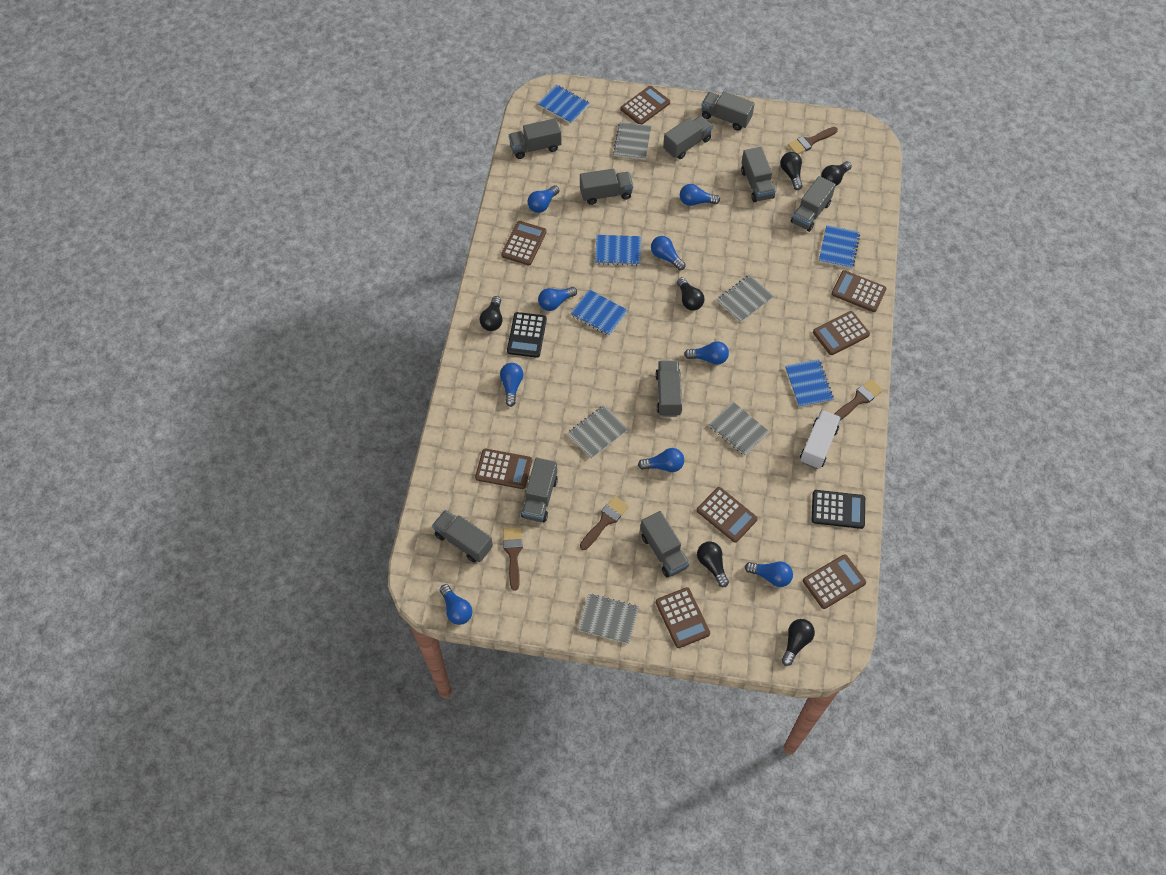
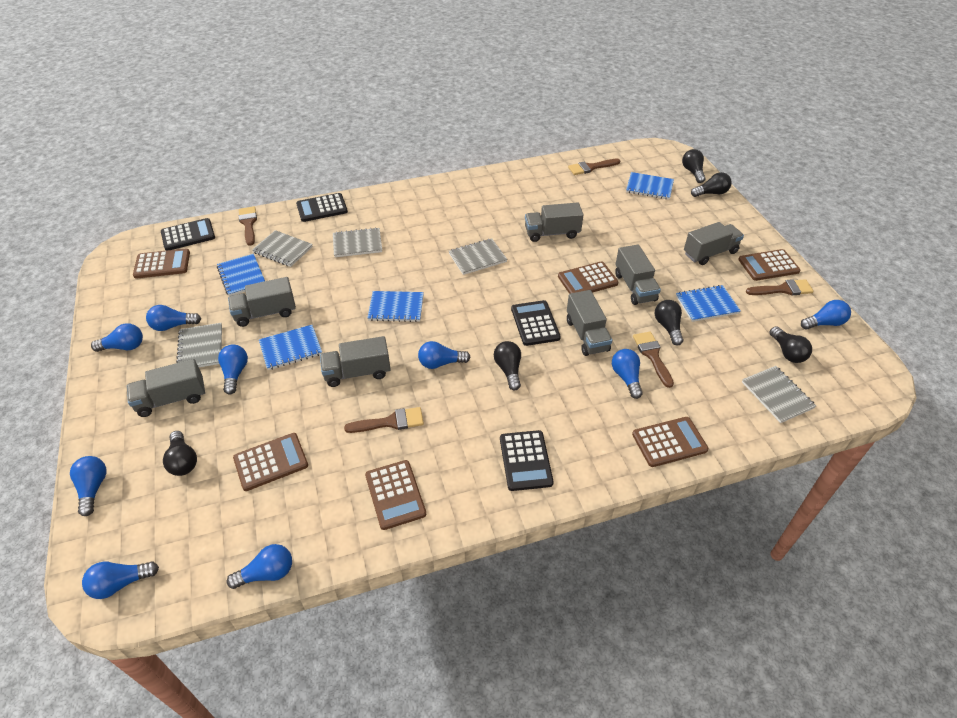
black calculator: 2 -> 4
brown brush: 4 -> 5
brown calculator: 8 -> 6
grey truck: 10 -> 7
white truck: 1 -> 0

